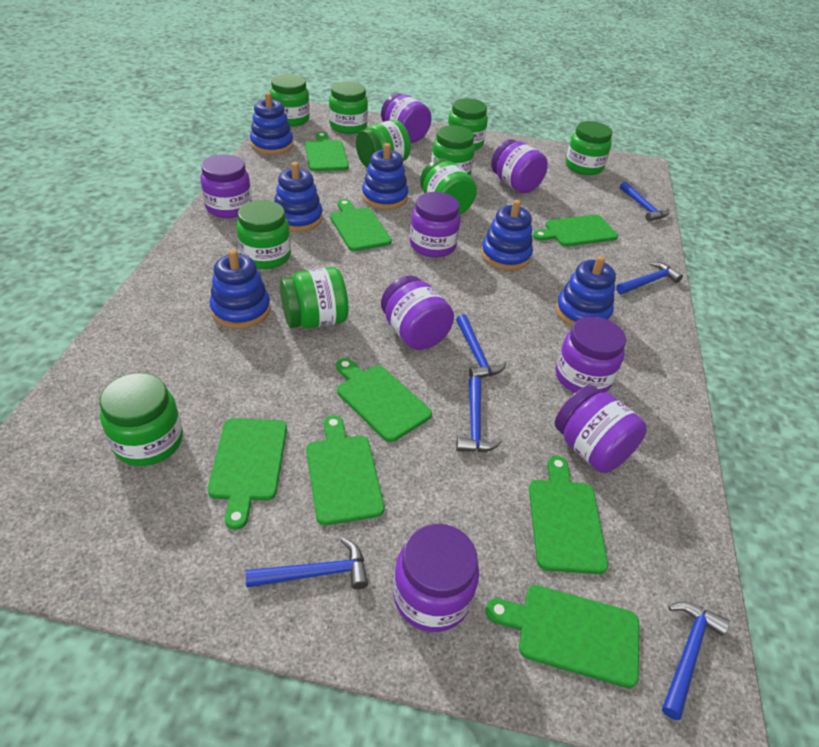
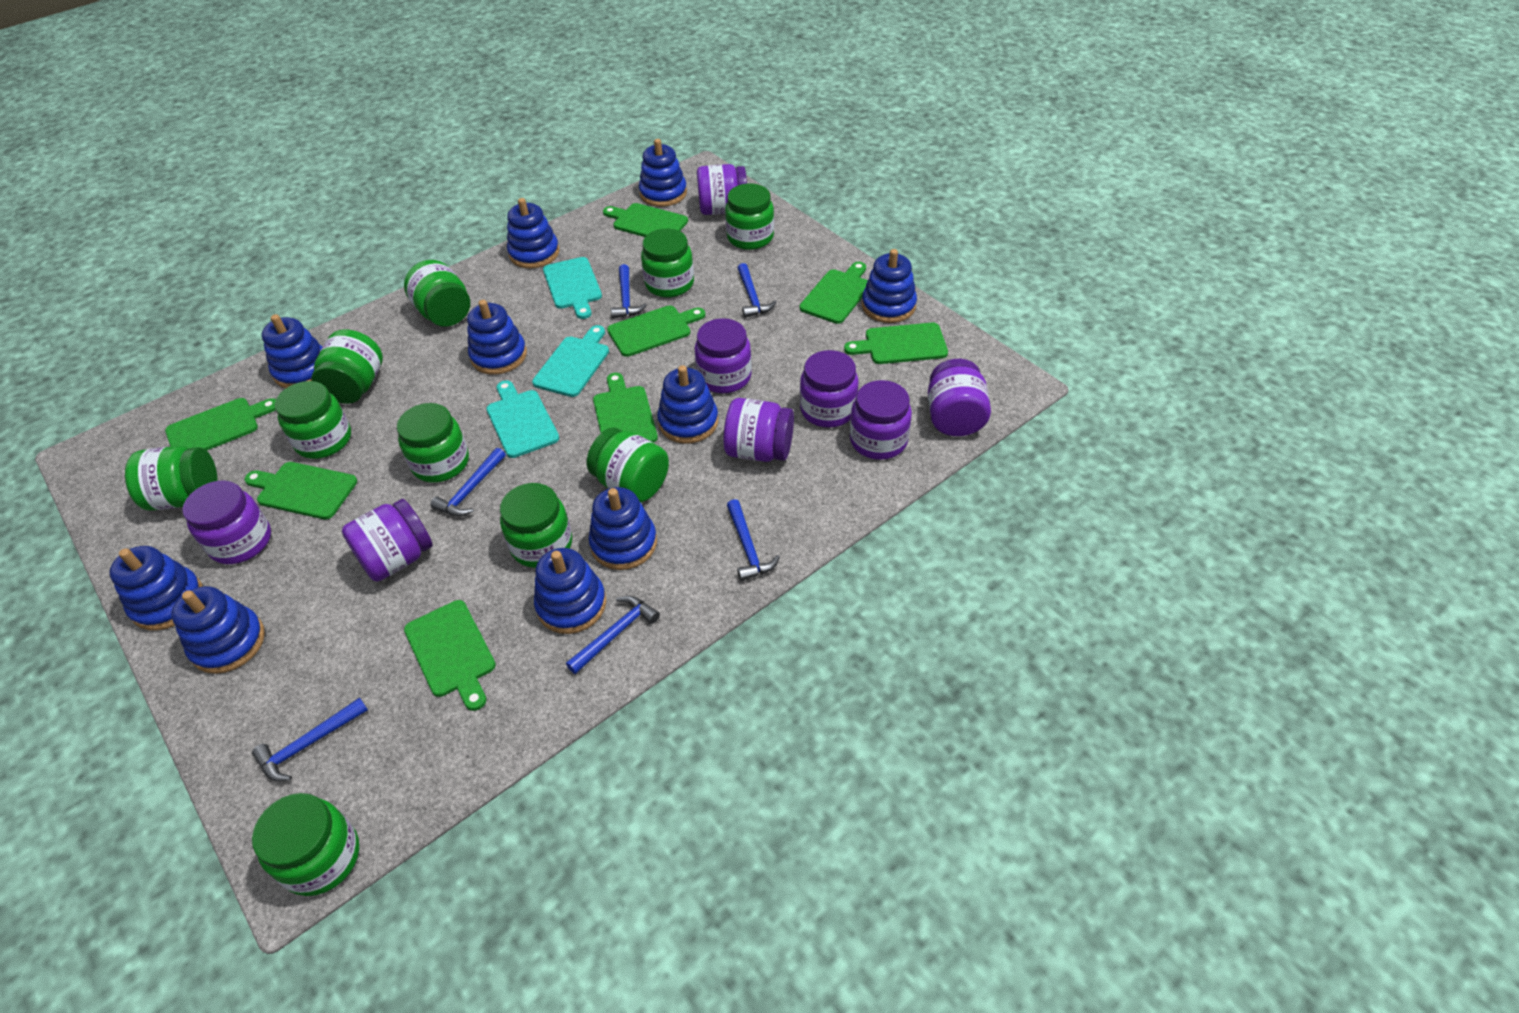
blue stacking toy: 6 -> 10
turquoise cutting board: 0 -> 3

